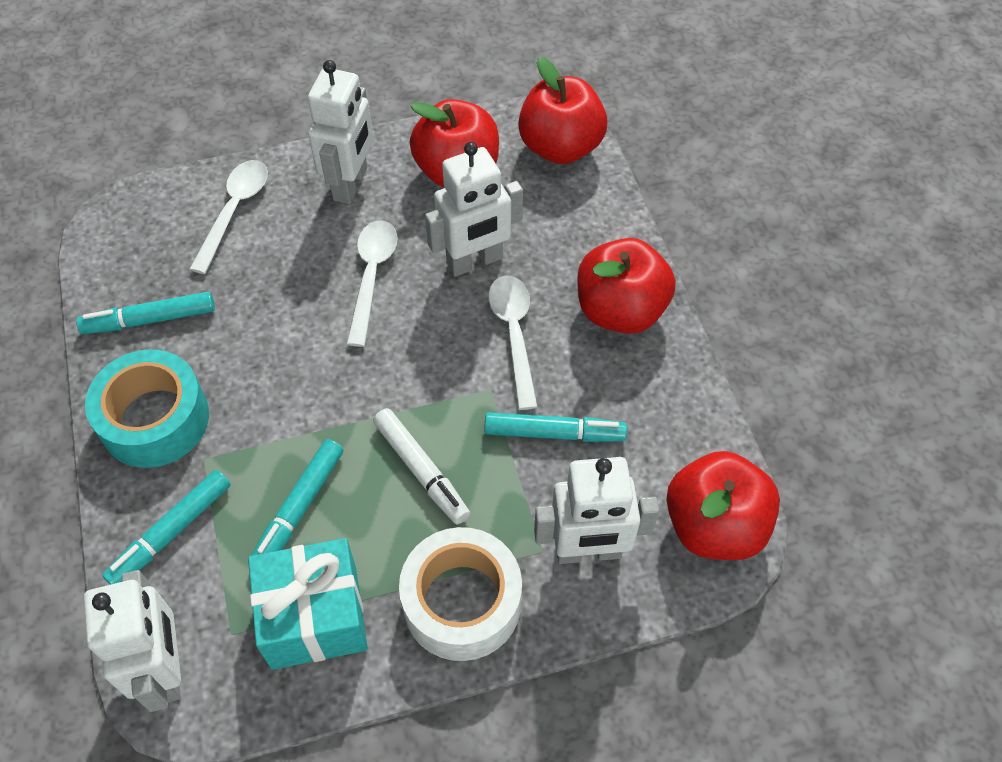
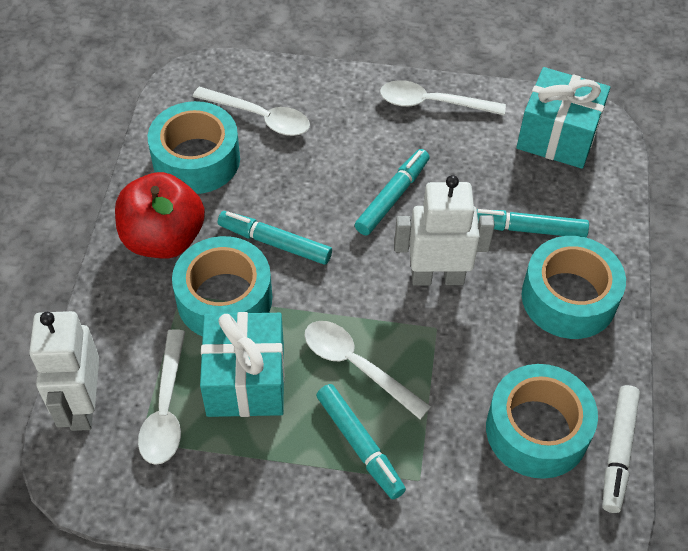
red apple: 4 -> 1
turquoise gift: 1 -> 2
turquoise tape: 1 -> 4
white robot: 4 -> 2
white spoon: 3 -> 4
white tape: 1 -> 0

